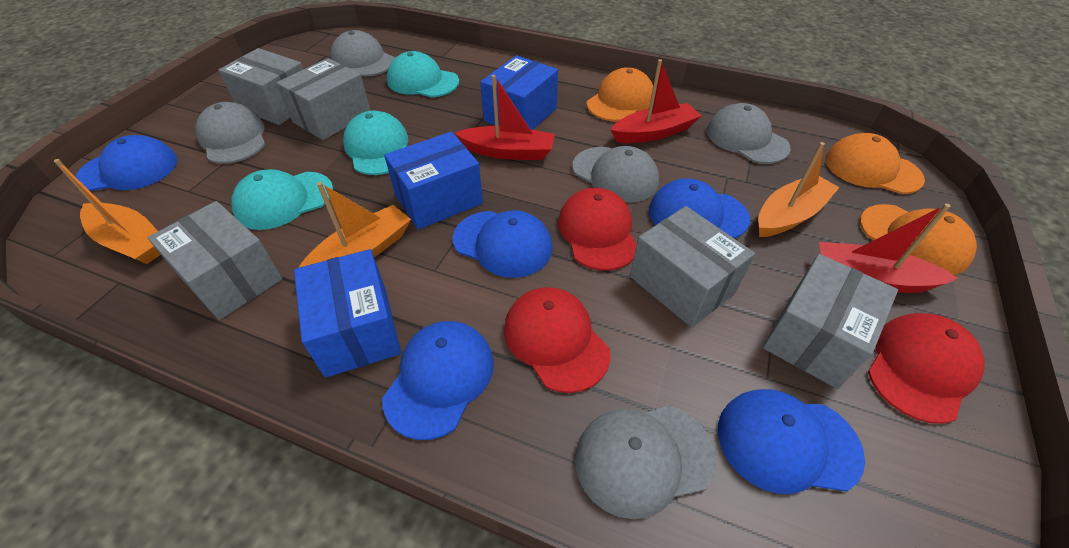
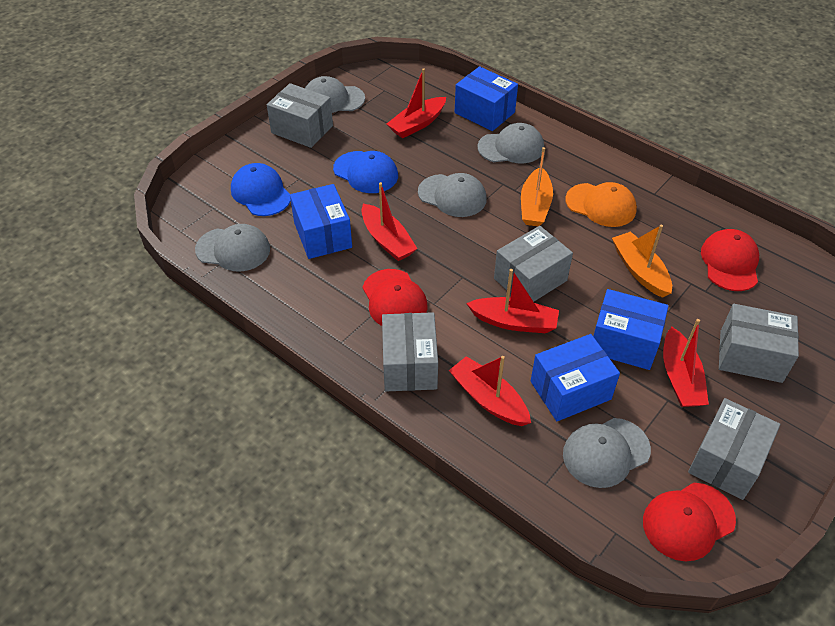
blue box: 3 -> 4
blue cap: 5 -> 2
orange boat: 3 -> 2
orange cap: 3 -> 1
red boat: 3 -> 5
turquoise cap: 3 -> 0

